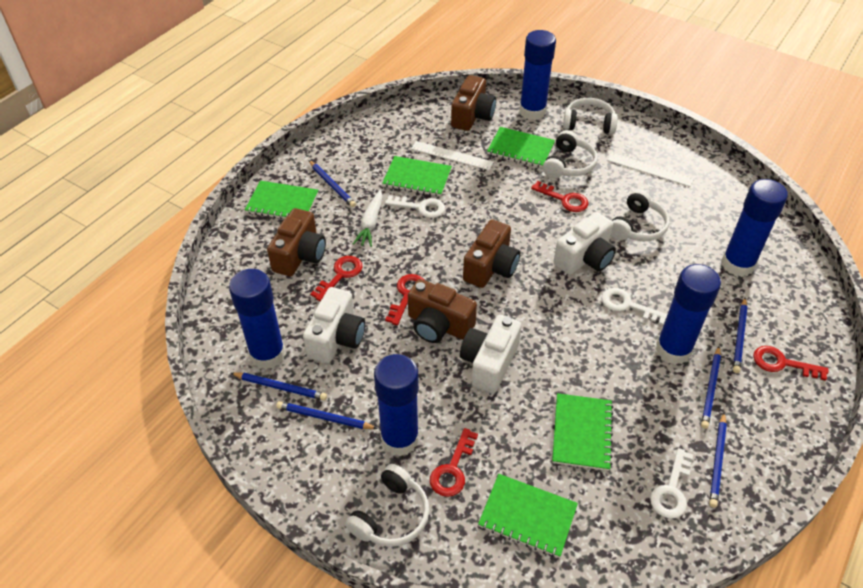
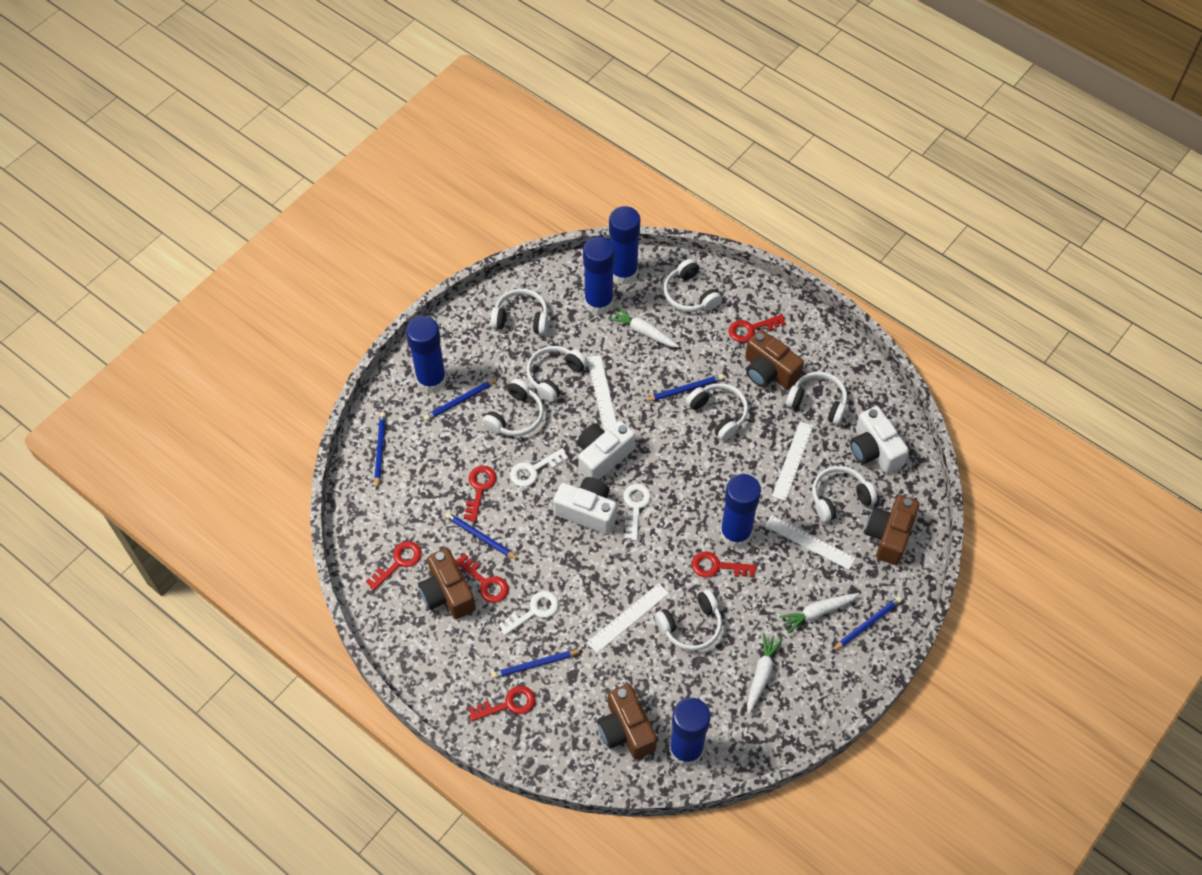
green notebook: 5 -> 0
red key: 5 -> 6
white carrot: 1 -> 3
white headphones: 4 -> 8
white ruler: 2 -> 4

